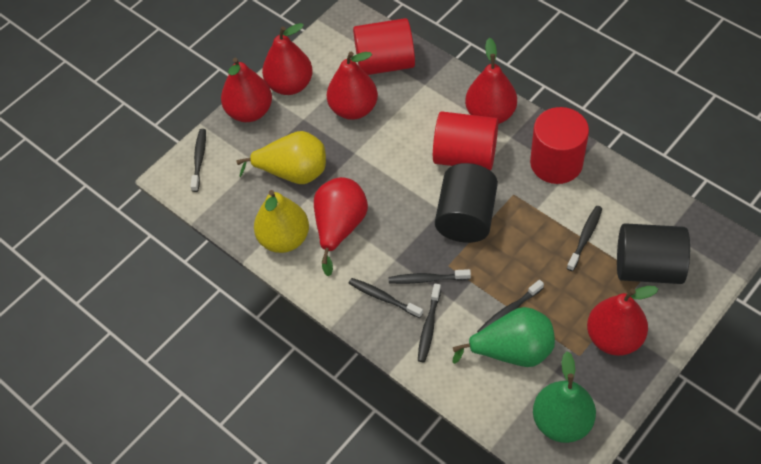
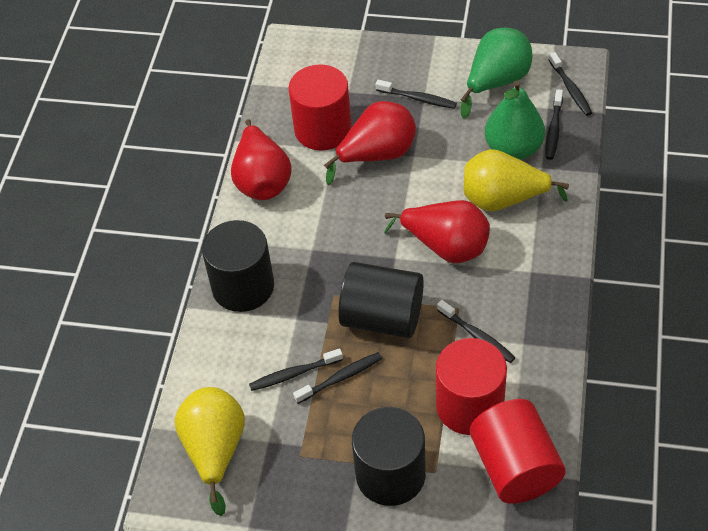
black cylinder: 2 -> 3
red pear: 6 -> 3

